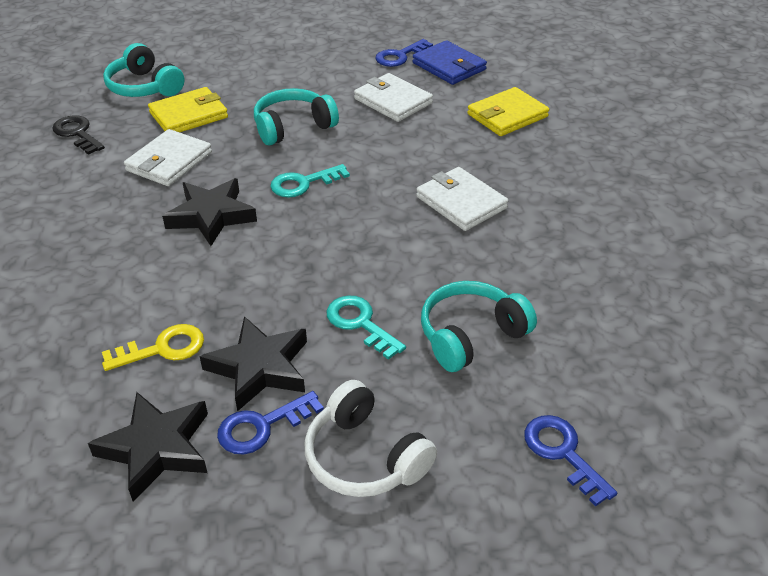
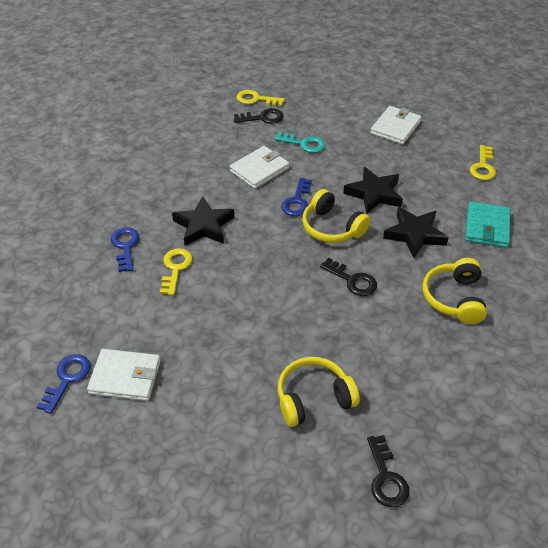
black key: 1 -> 3
blue wallet: 1 -> 0
turquoise headphones: 3 -> 0
turquoise key: 2 -> 1
turquoise wallet: 0 -> 1
white headphones: 1 -> 0
yellow headphones: 0 -> 3
yellow key: 1 -> 3
yellow wallet: 2 -> 0

